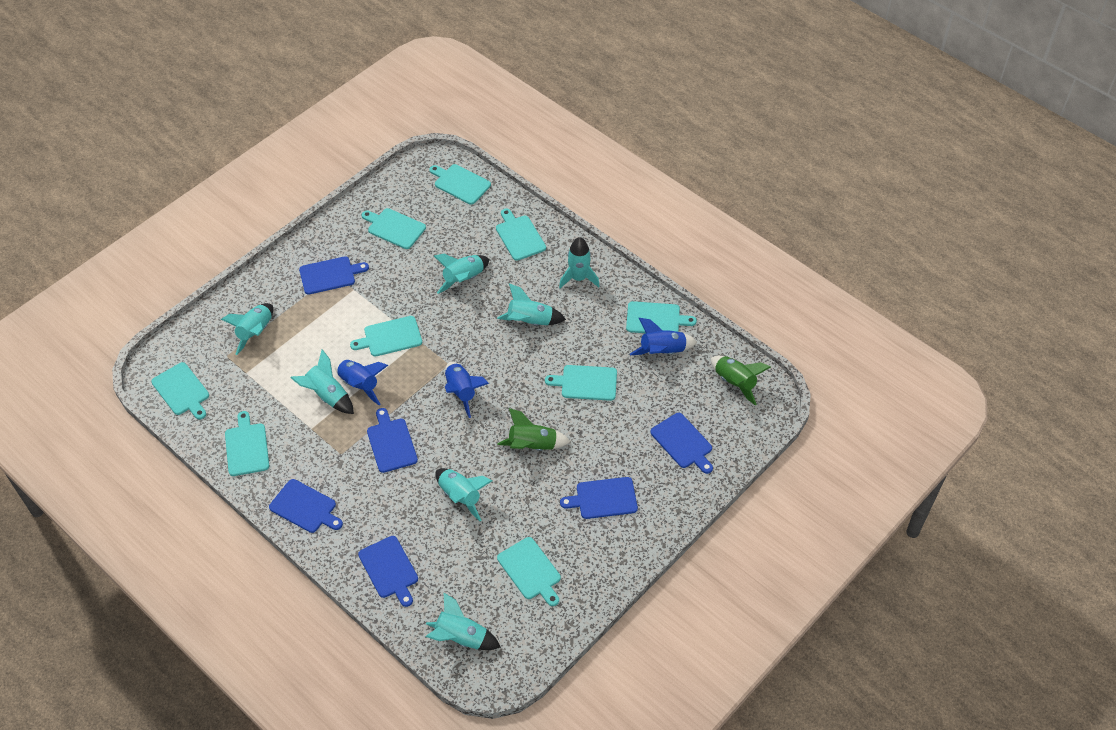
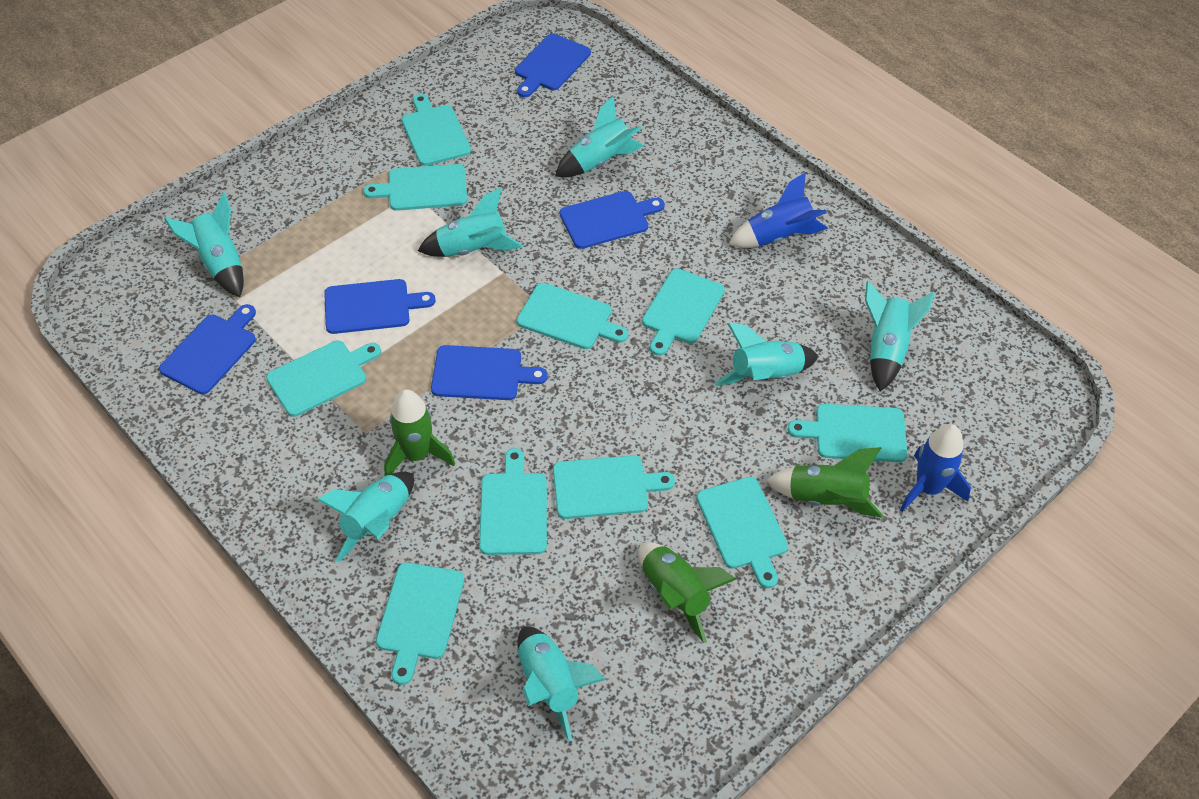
blue cutting board: 6 -> 5
blue rocket: 3 -> 2
green rocket: 2 -> 3
turquoise cutting board: 9 -> 10

